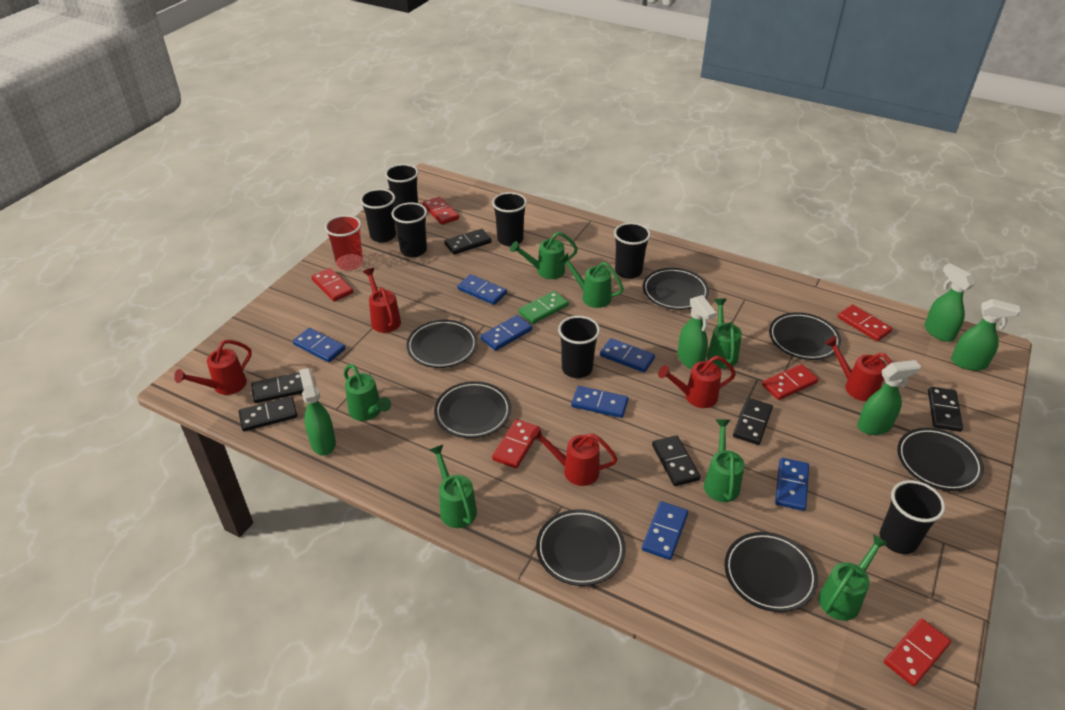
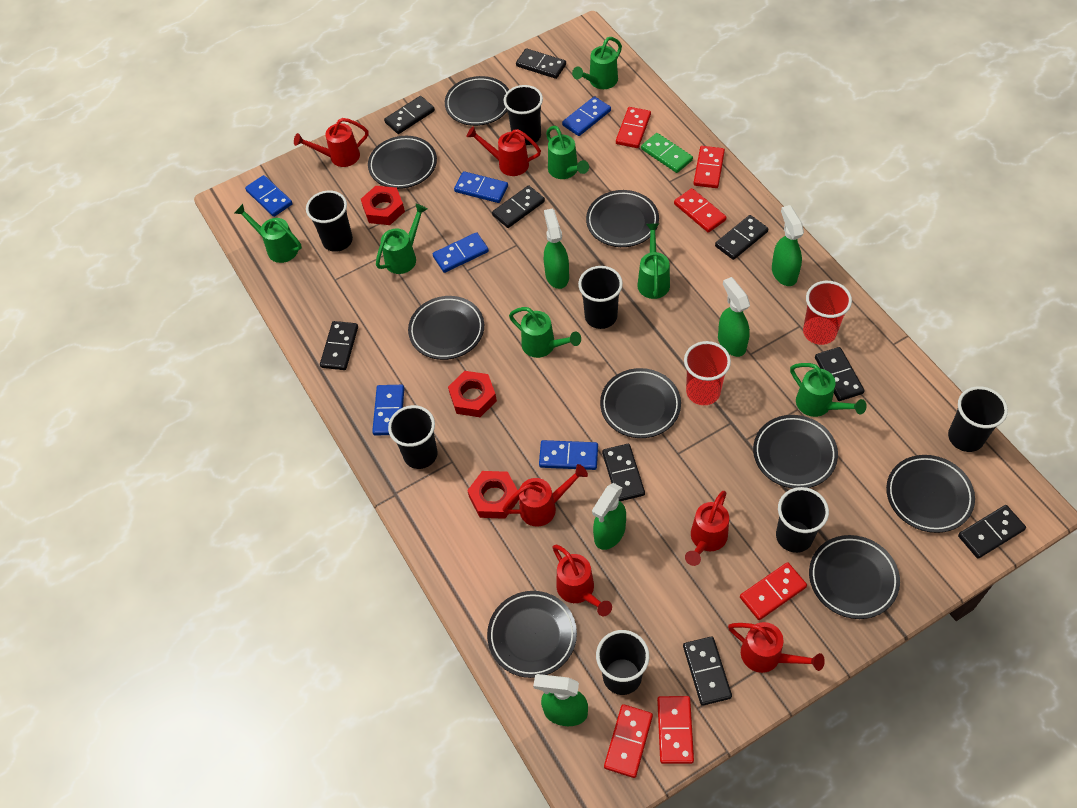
black domino: 6 -> 9
black plate: 7 -> 9
blue domino: 7 -> 6
red cup: 1 -> 2
red nut: 0 -> 3
red watering can: 5 -> 6

